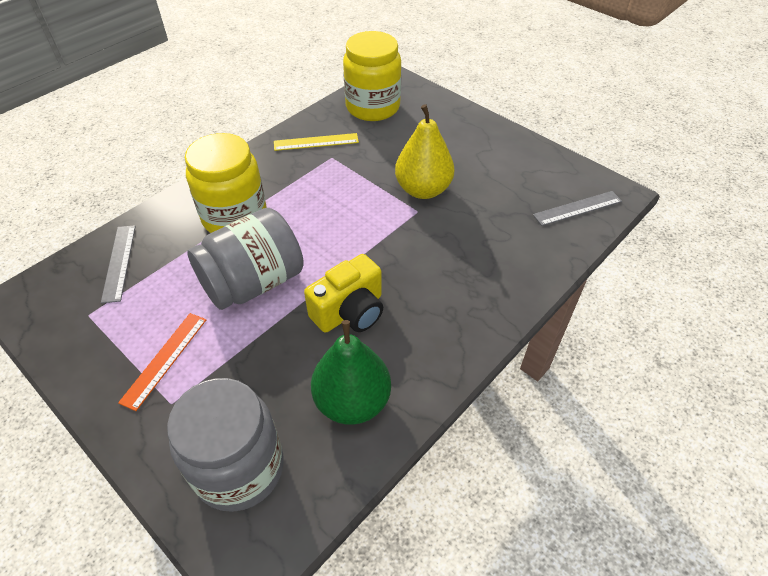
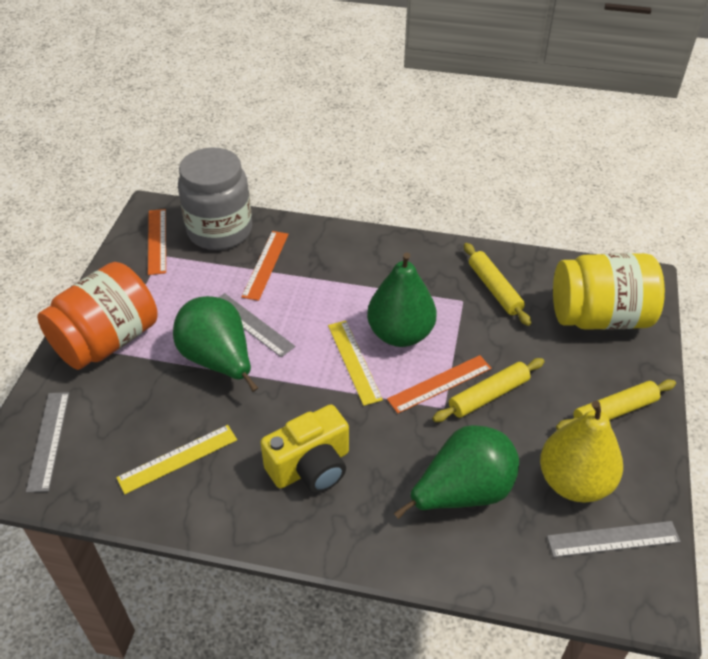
green pear: 1 -> 3
grey jar: 2 -> 1
grey ruler: 2 -> 3
orange jar: 0 -> 1
orange ruler: 1 -> 3
yellow jar: 2 -> 1
yellow rolling pin: 0 -> 3
yellow ruler: 1 -> 2

